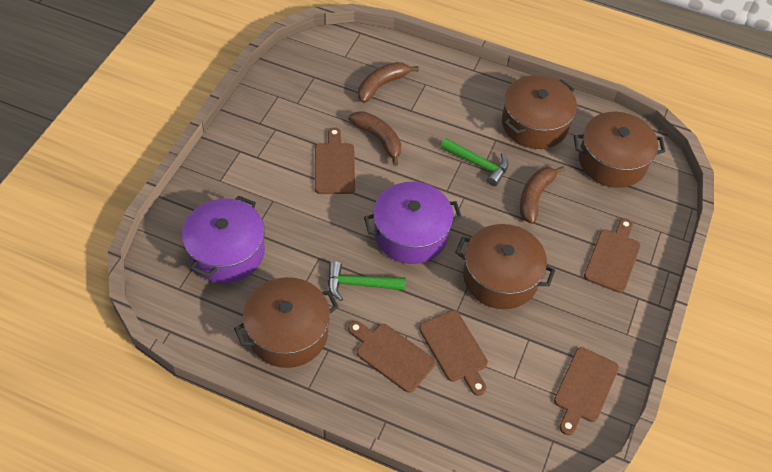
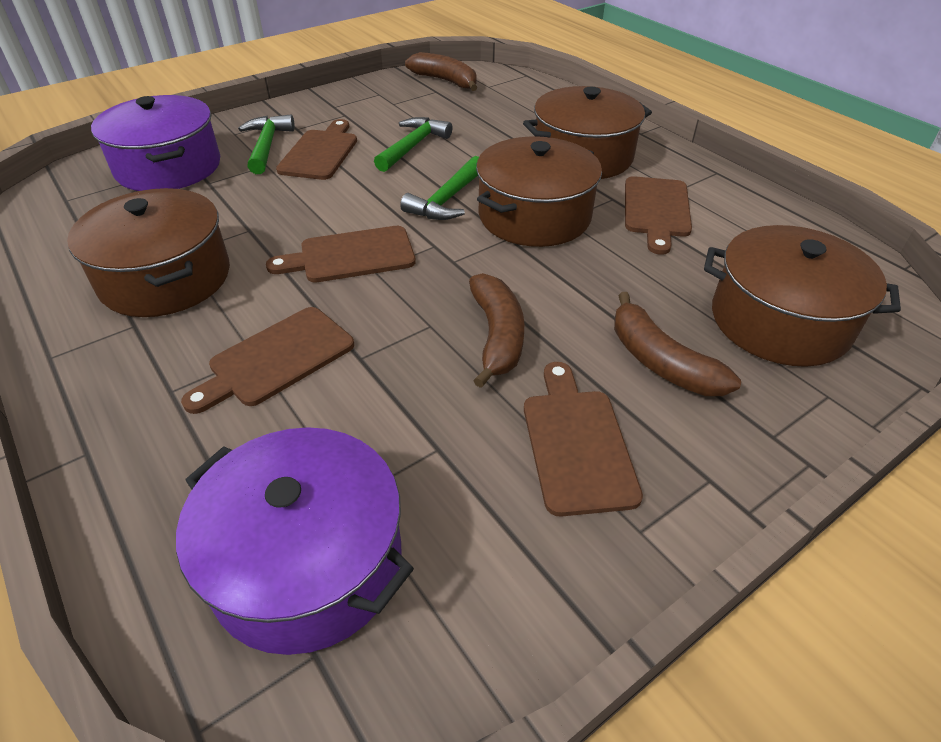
green hammer: 2 -> 3

